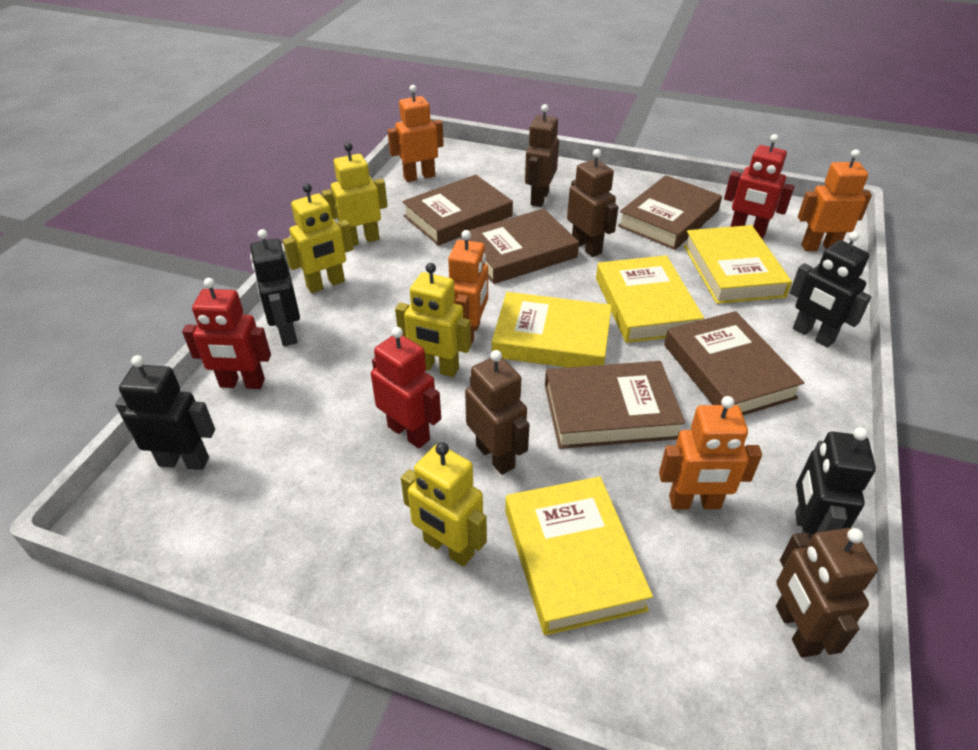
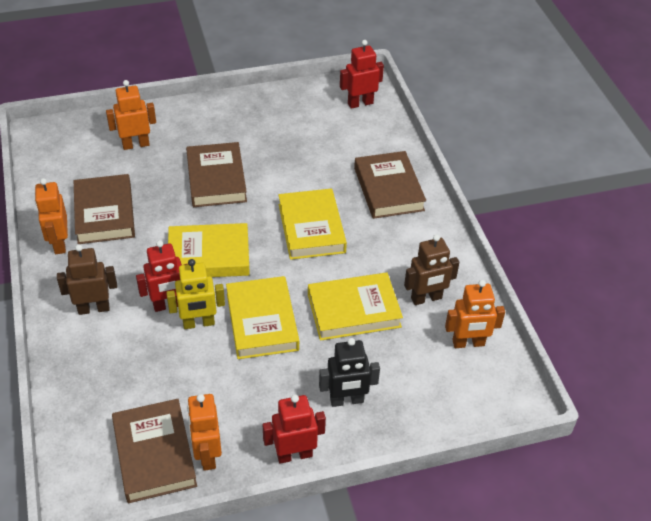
black robot: 4 -> 1
brown book: 5 -> 4
brown robot: 4 -> 2
yellow robot: 4 -> 1

